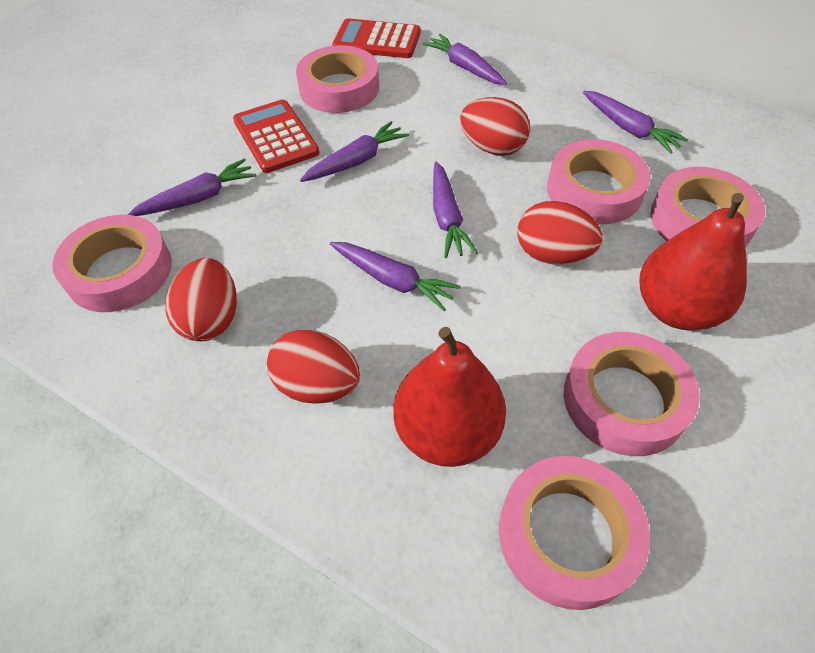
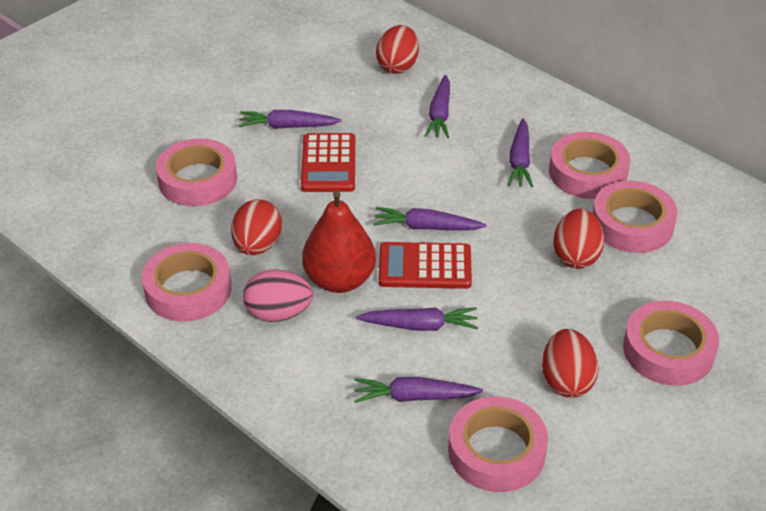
pink egg: 0 -> 1
red pear: 2 -> 1

